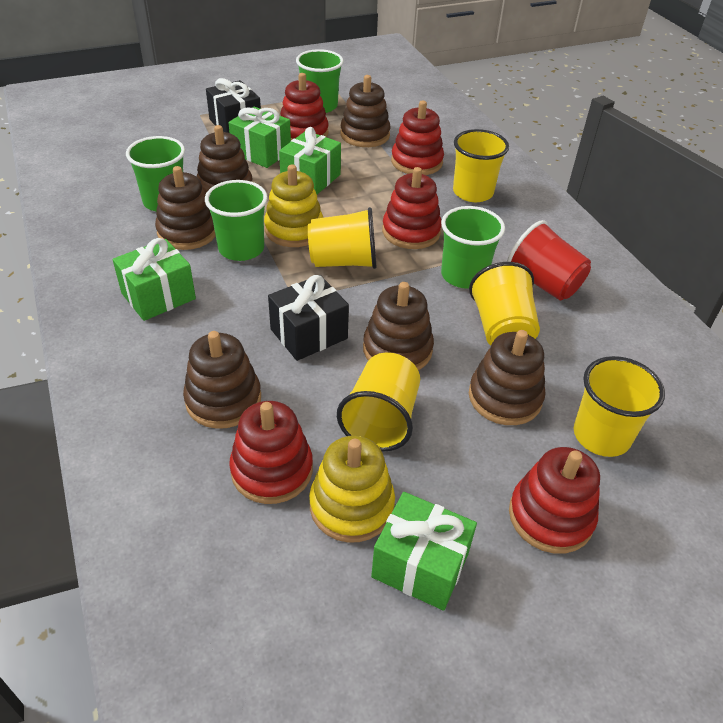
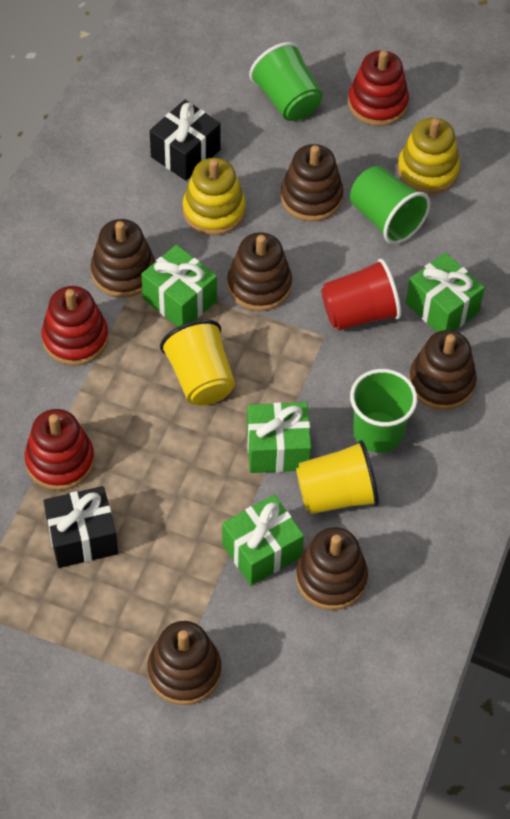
green cup: 4 -> 3
red stacking toy: 5 -> 3
yellow cup: 5 -> 2

